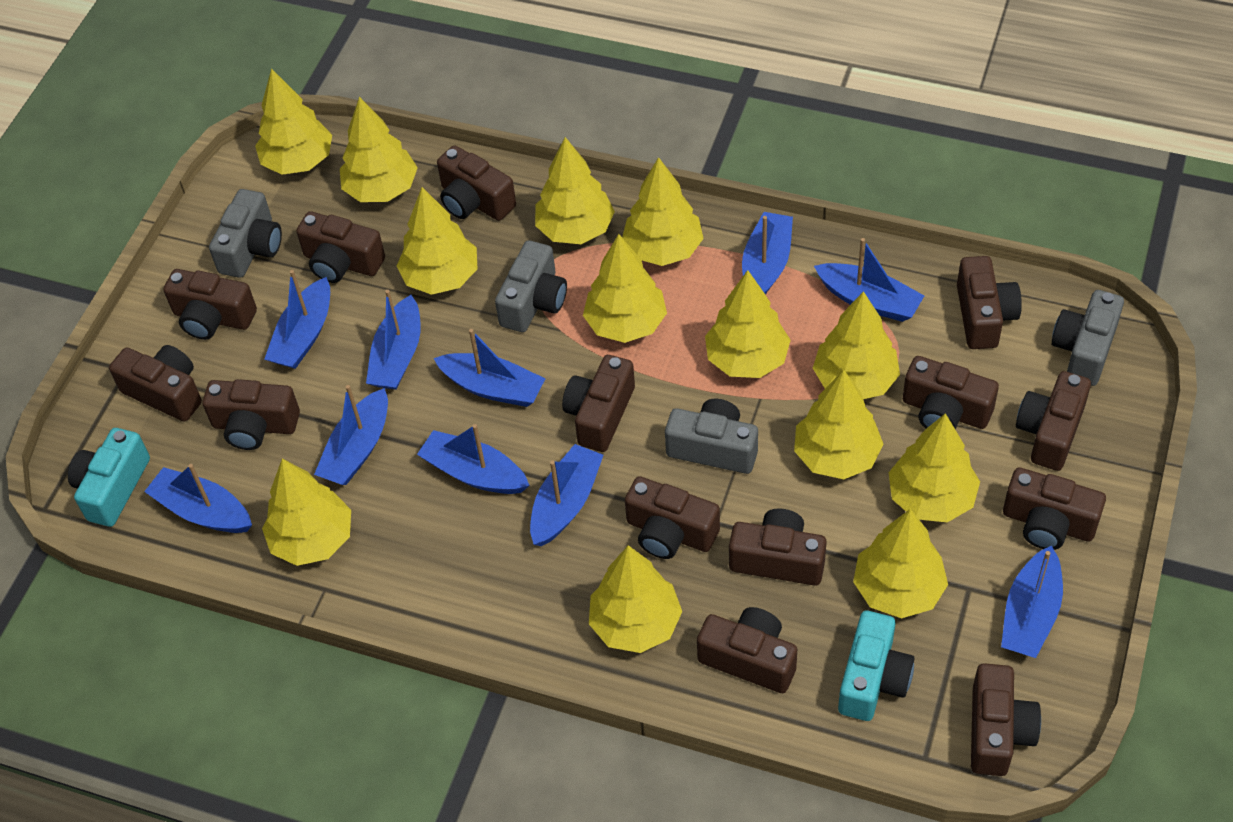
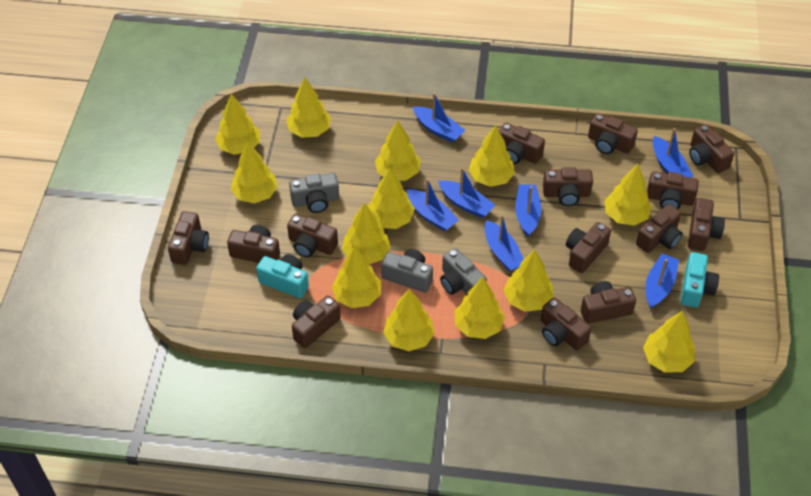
blue boat: 10 -> 7
grey camera: 4 -> 3

